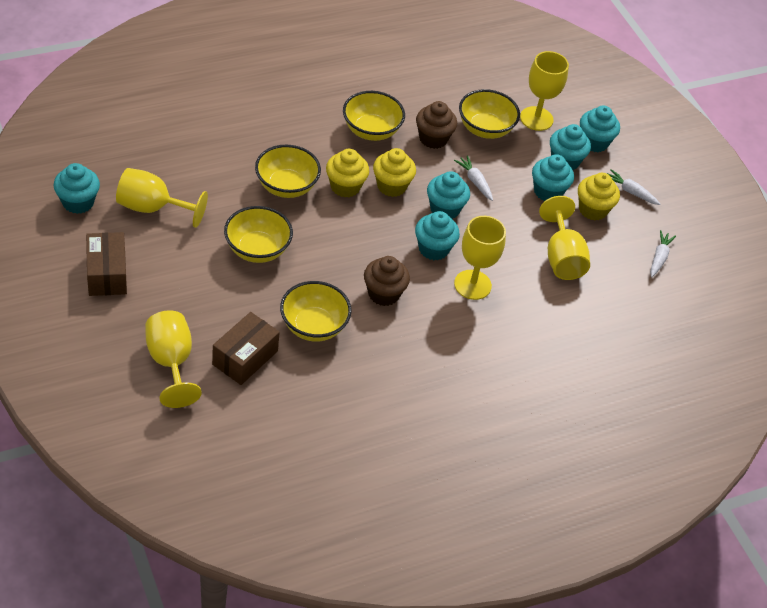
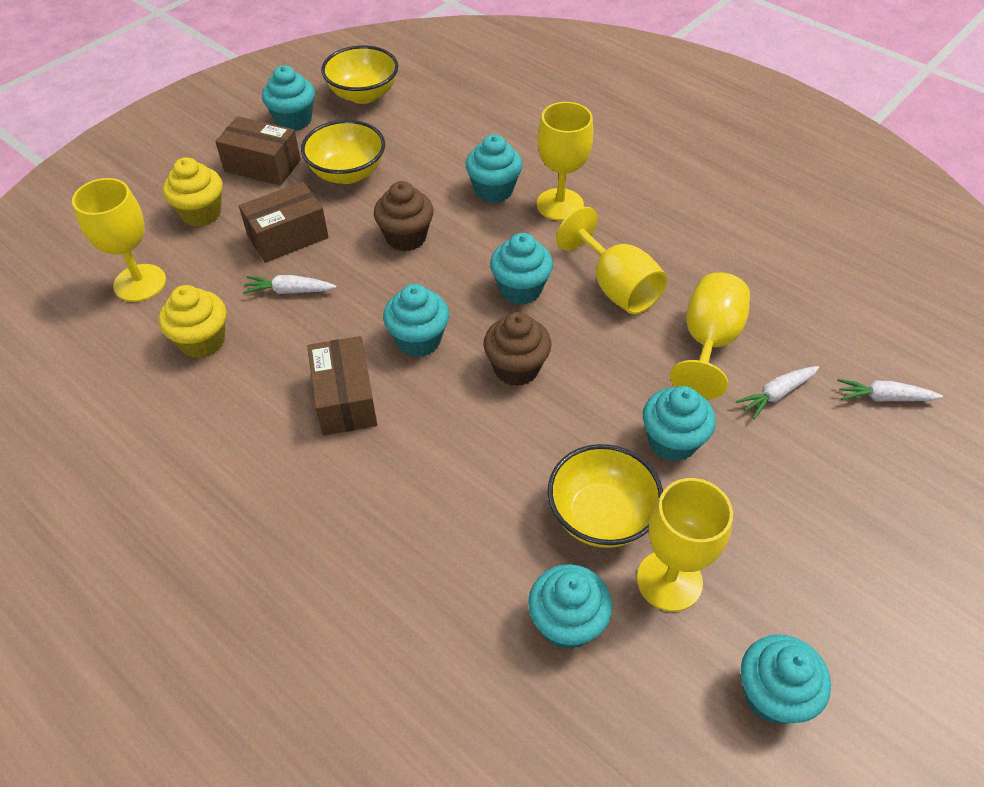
brown box: 2 -> 3
turquoise cupcake: 6 -> 7
yellow bowl: 5 -> 3
yellow cupcake: 3 -> 2

